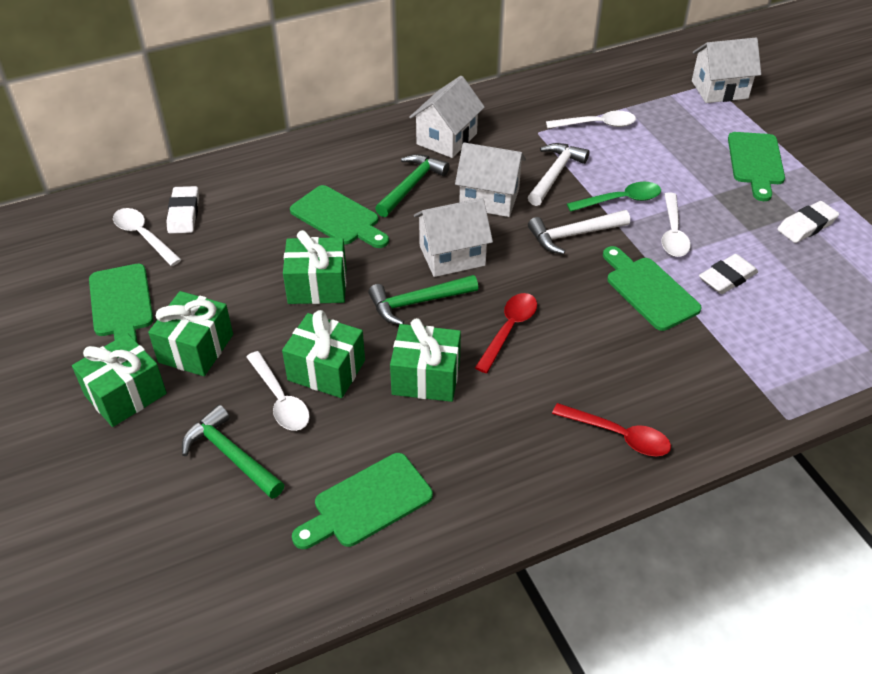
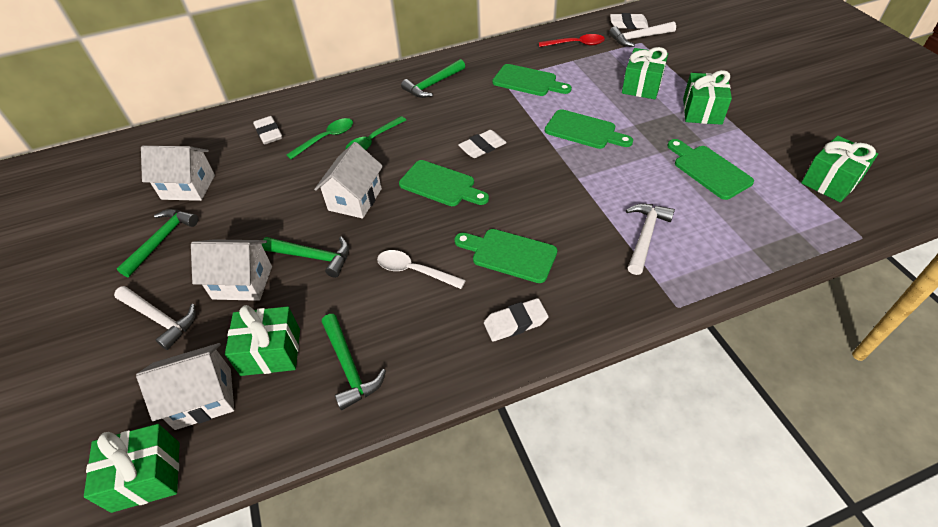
green hammer: 3 -> 4
green spoon: 1 -> 2
red spoon: 2 -> 1
white eraser: 3 -> 4
white hammer: 2 -> 3
white spoon: 4 -> 1

